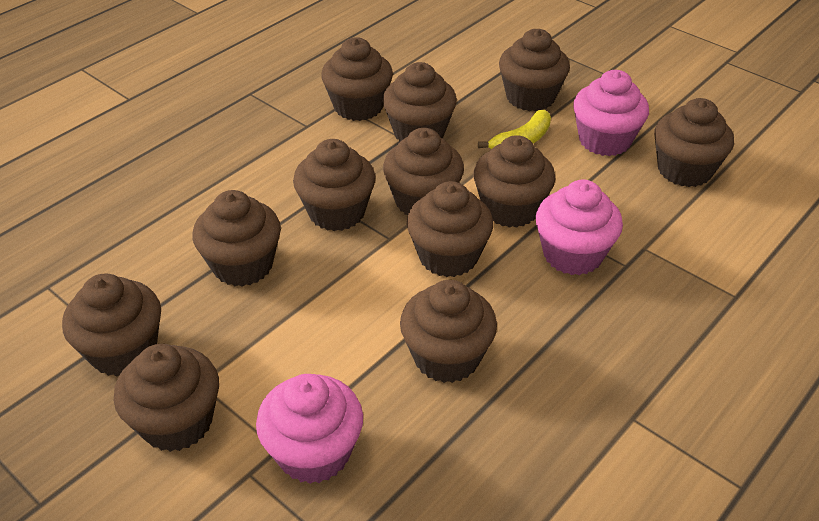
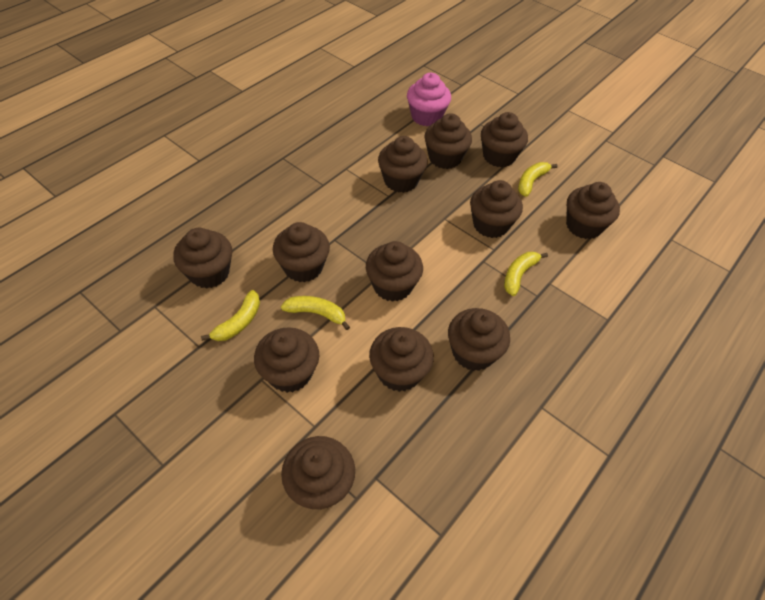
pink cupcake: 3 -> 1
yellow banana: 1 -> 4

